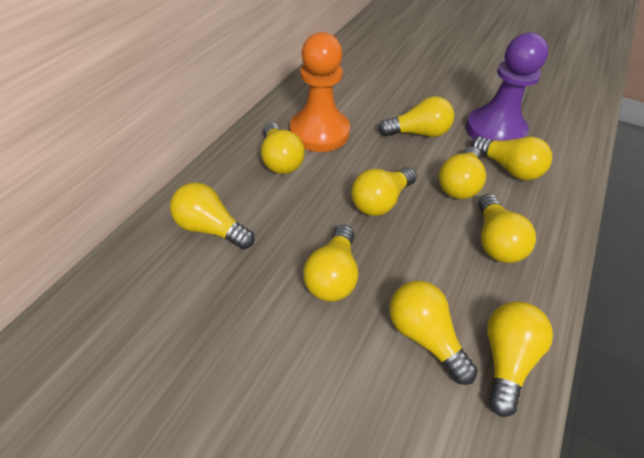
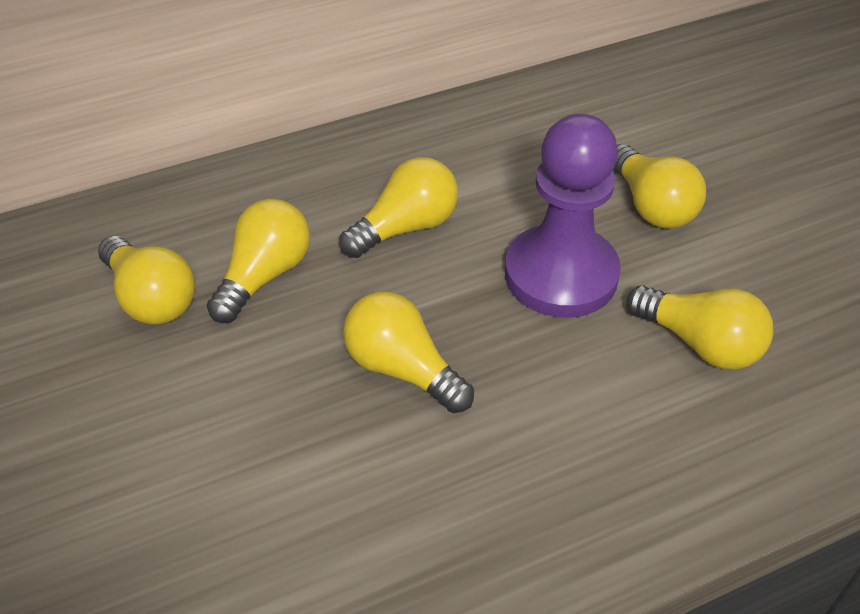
orange pawn: 1 -> 0
yellow light bulb: 10 -> 6

